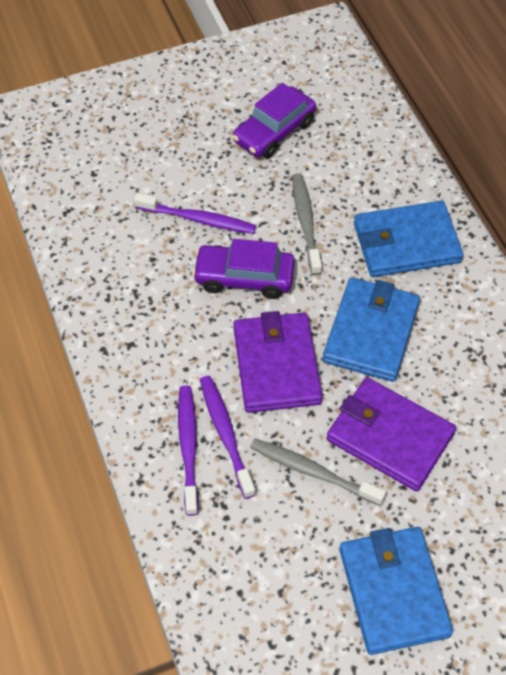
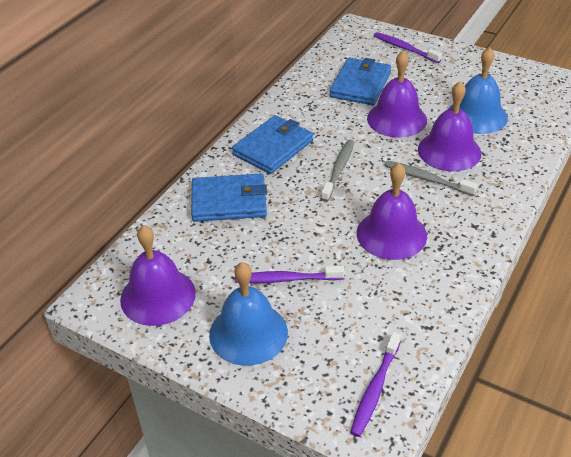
blue bell: 0 -> 2
purple bell: 0 -> 4
purple car: 2 -> 0
purple wallet: 2 -> 0

